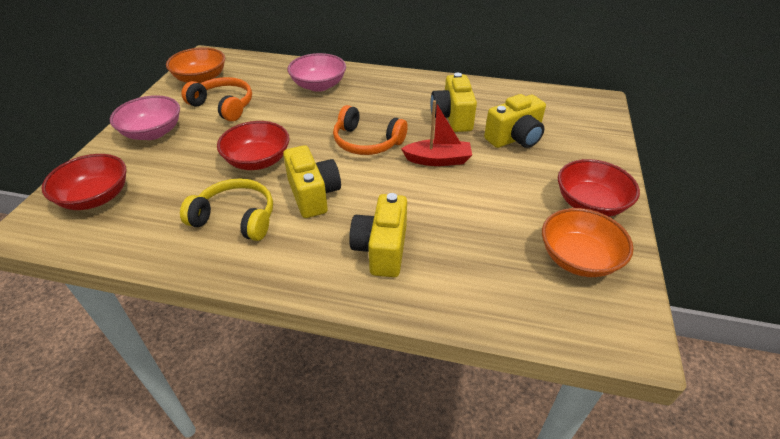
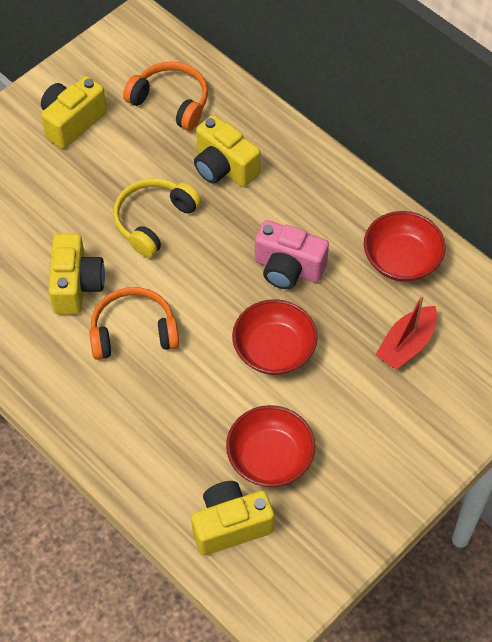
orange bowl: 2 -> 0
pink bowl: 2 -> 0
pink camera: 0 -> 1

